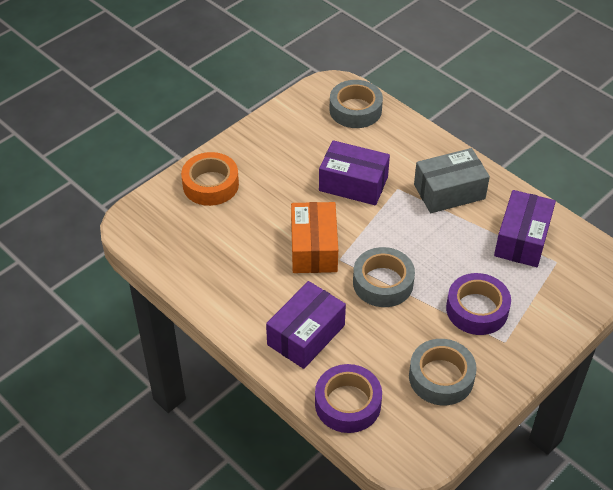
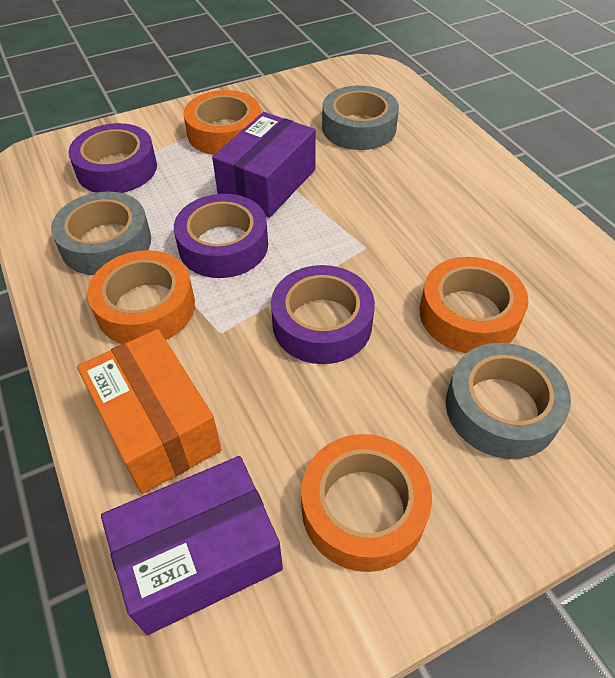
grey box: 1 -> 0
orange tape: 1 -> 4
purple box: 3 -> 2
purple tape: 2 -> 3

